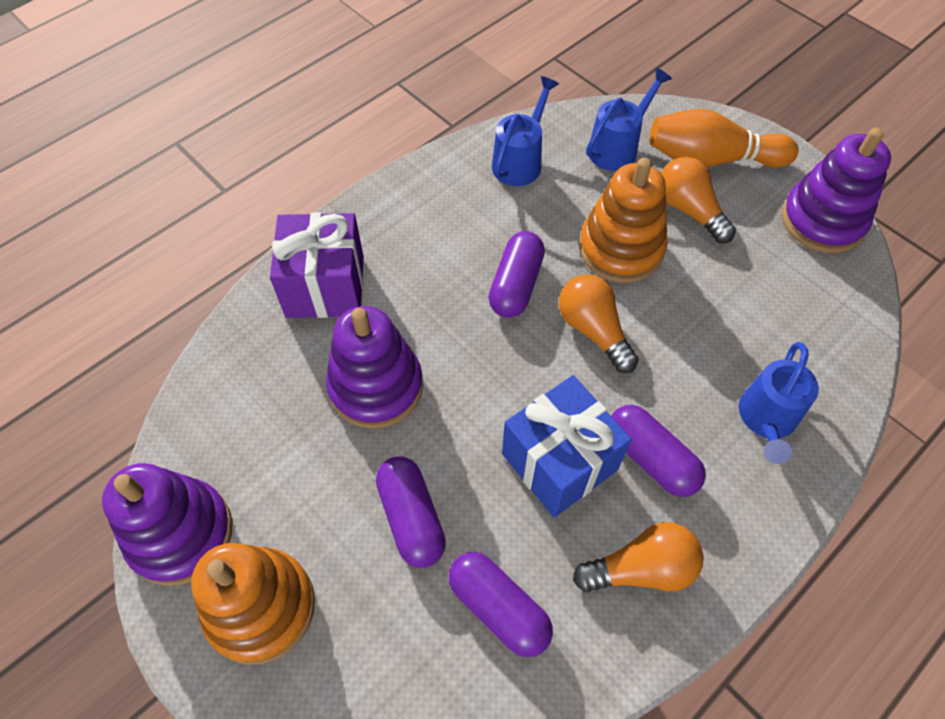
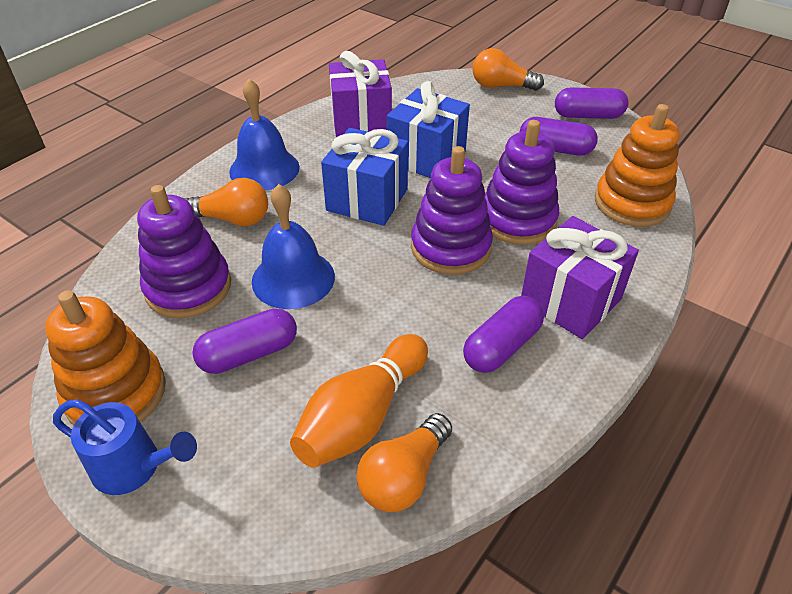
blue bell: 0 -> 2
blue gift: 1 -> 2
blue watering can: 3 -> 1
purple gift: 1 -> 2

